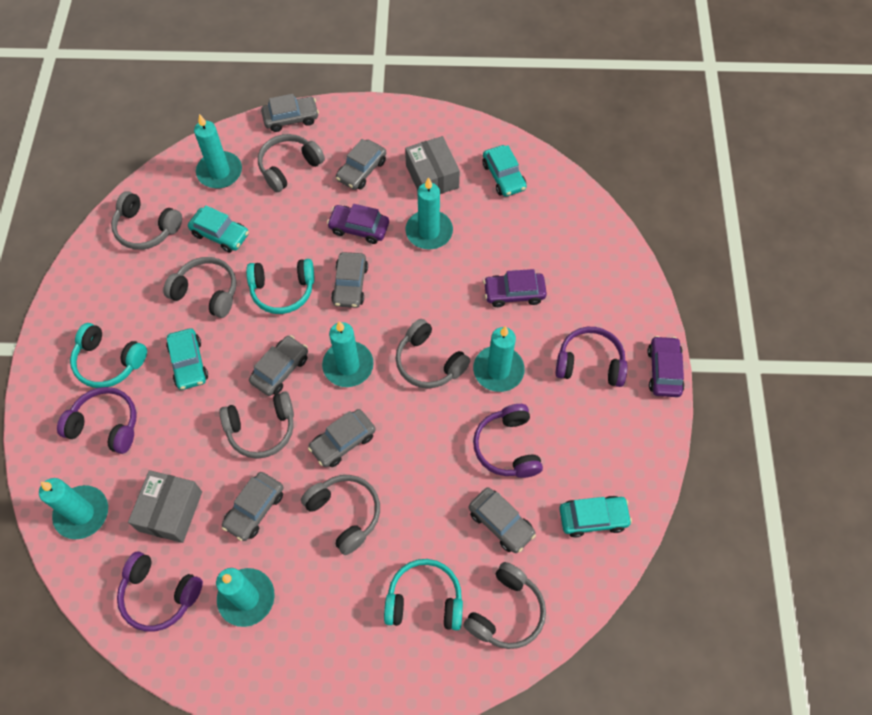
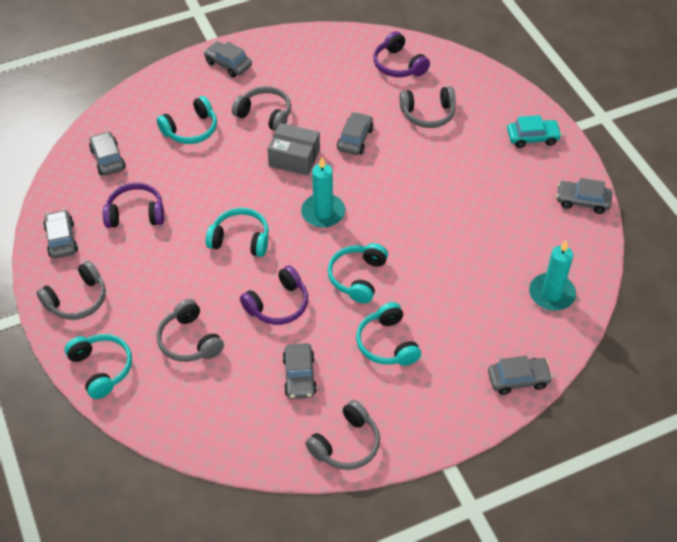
grey box: 2 -> 1
grey headphones: 7 -> 5
purple car: 3 -> 0
purple headphones: 4 -> 3
turquoise candle: 6 -> 2
turquoise car: 4 -> 1
turquoise headphones: 3 -> 5

